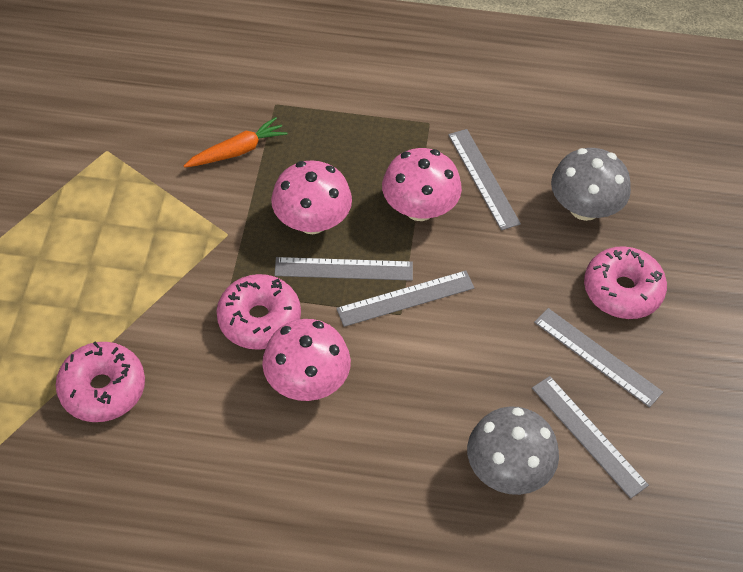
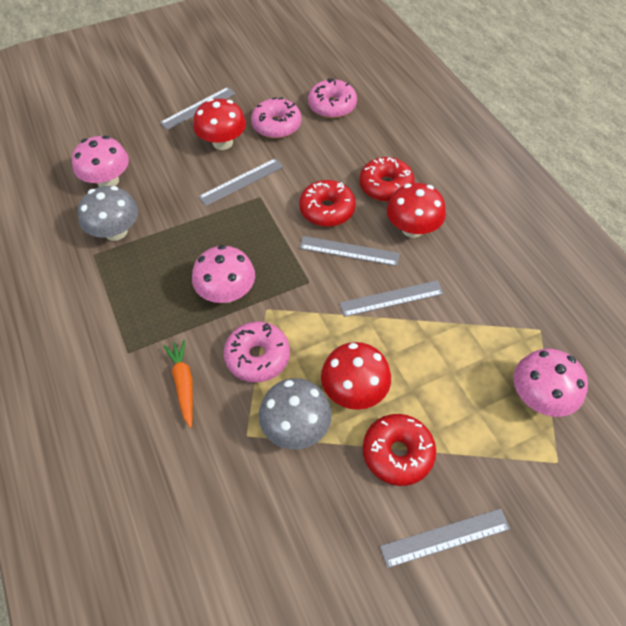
red donut: 0 -> 3
red mushroom: 0 -> 3

